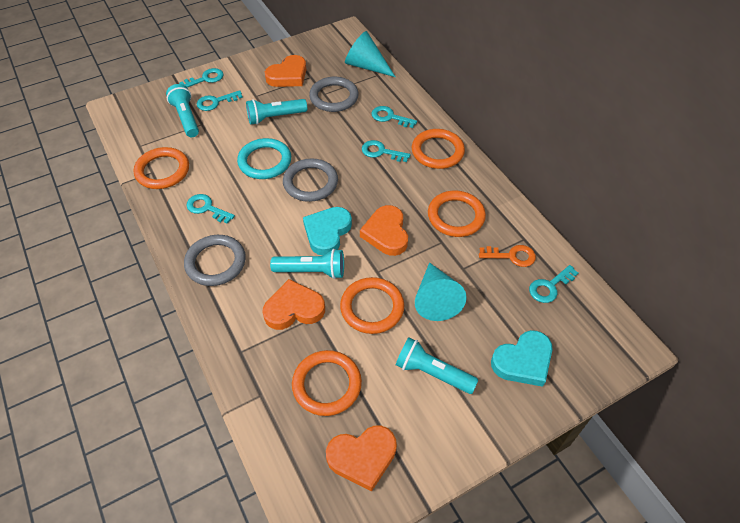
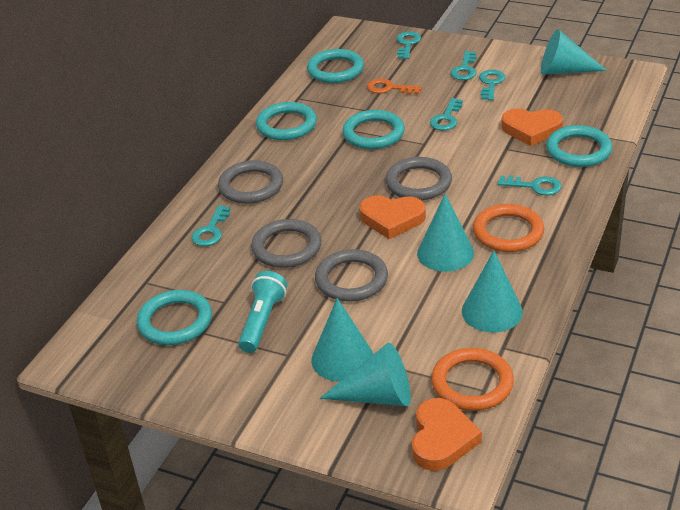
grey ring: 3 -> 4
orange heart: 4 -> 3
orange ring: 5 -> 2
turquoise cone: 2 -> 5
turquoise flashlight: 4 -> 1
turquoise heart: 2 -> 0
turquoise ring: 1 -> 5

